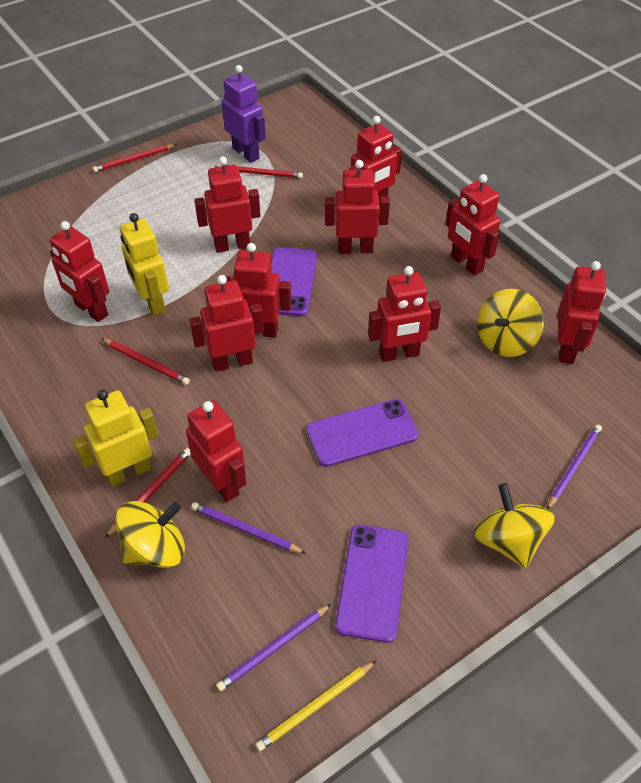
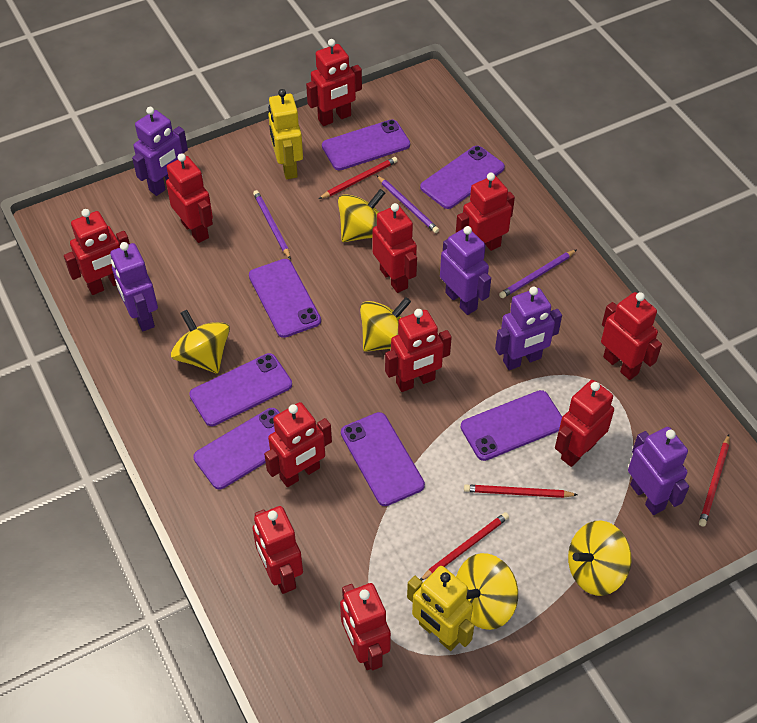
purple phone: 3 -> 7
purple robot: 1 -> 5
red robot: 10 -> 11
yellow pencil: 1 -> 0
yellow spinning top: 3 -> 5

